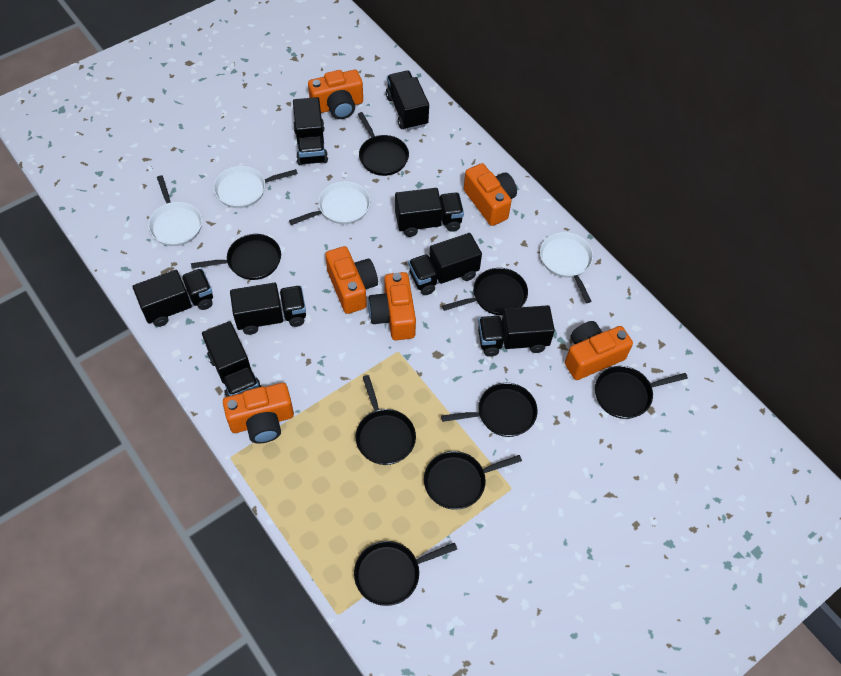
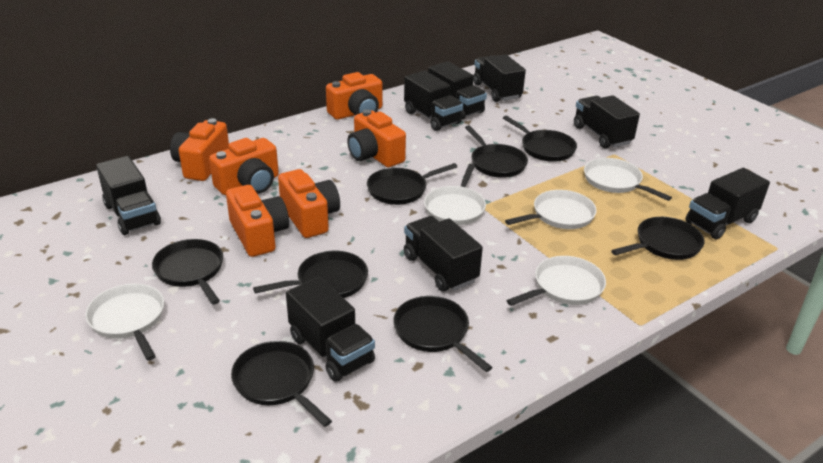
white pan: 4 -> 5

